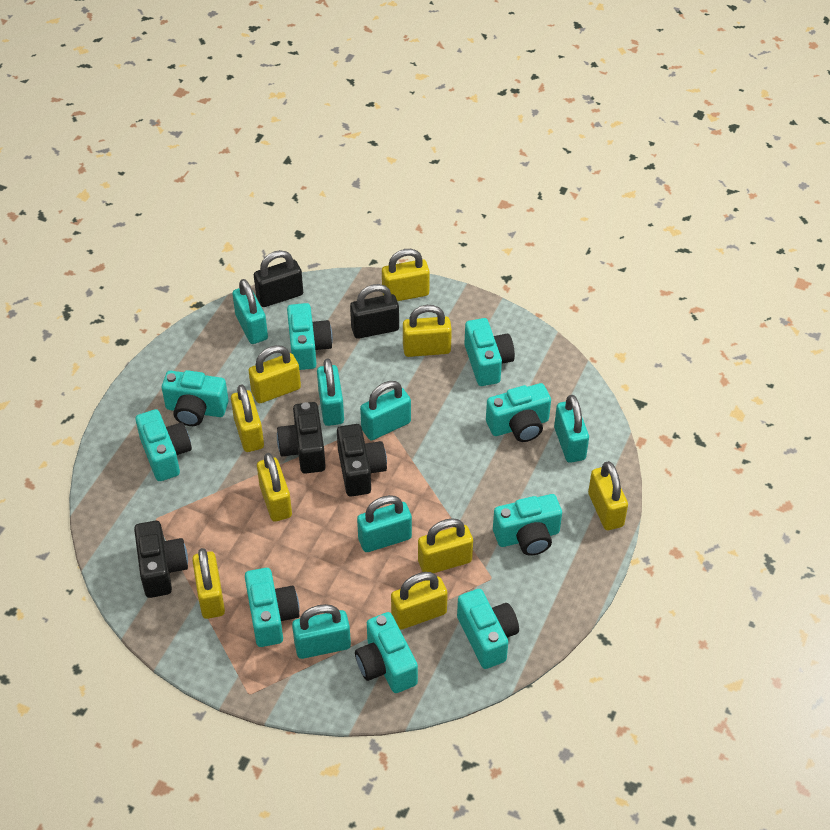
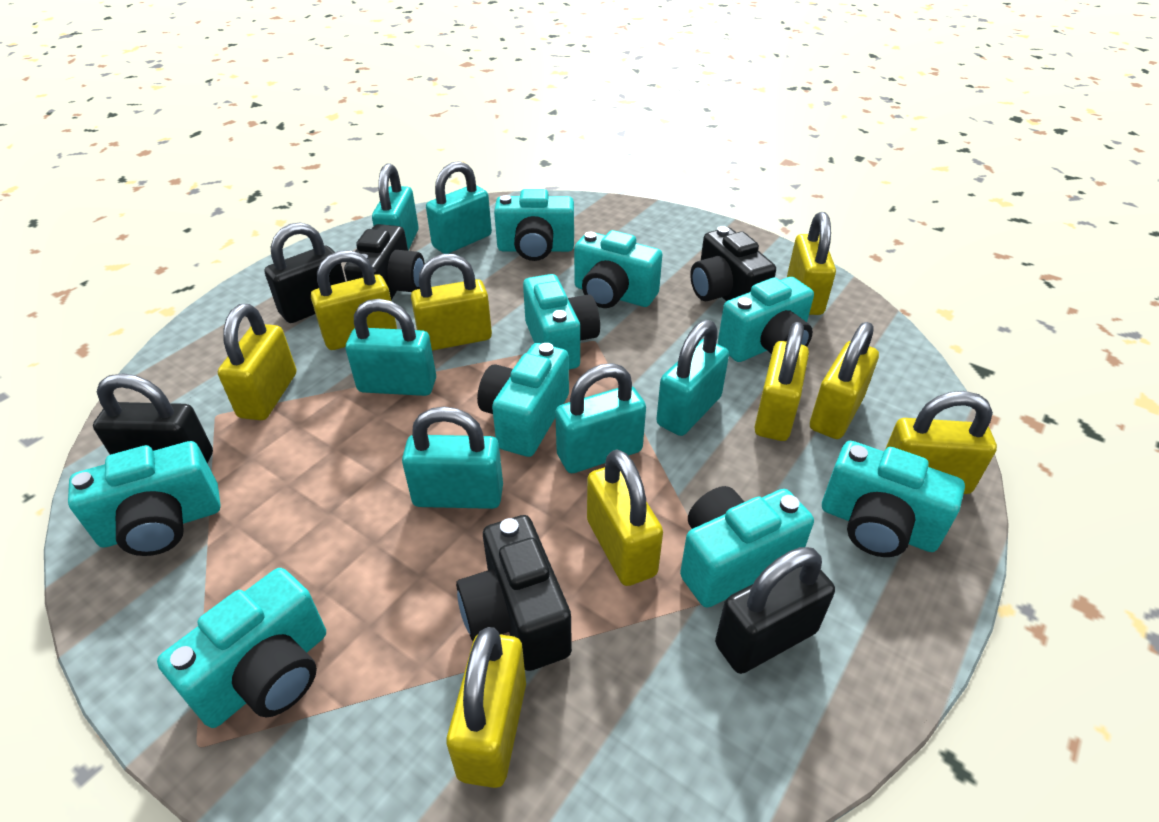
black padlock: 2 -> 3

